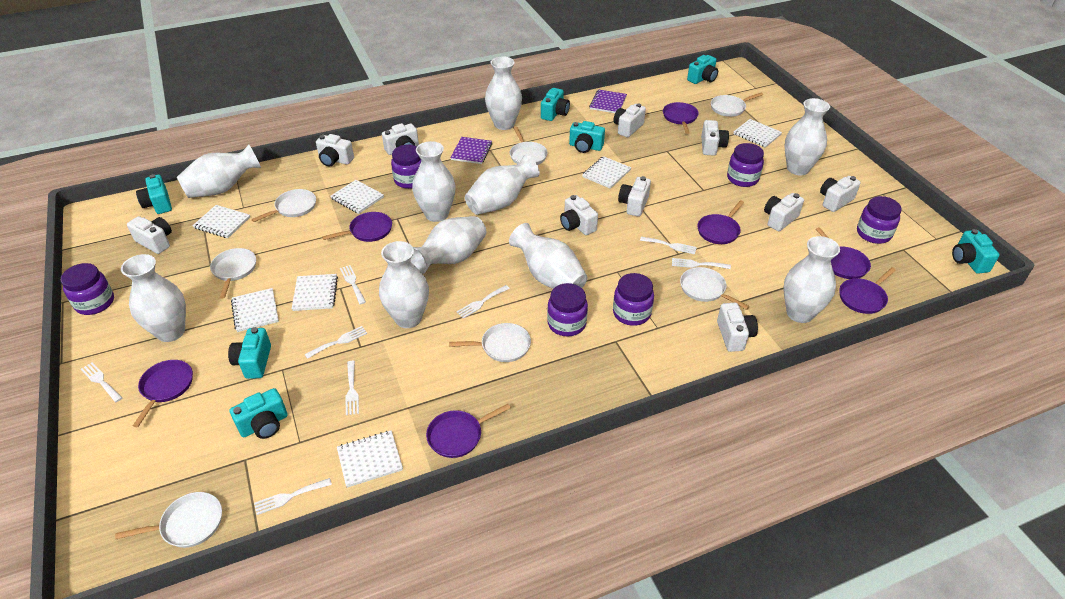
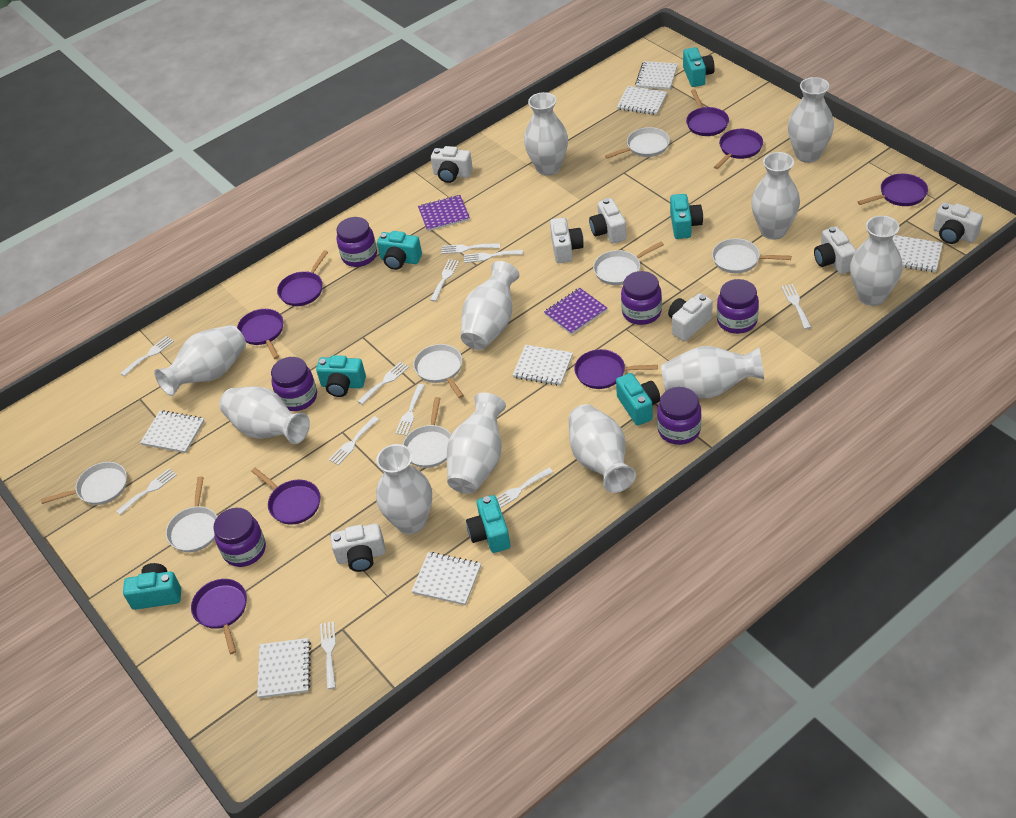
purple pan: 7 -> 8
white camera: 10 -> 7
white fork: 8 -> 11
white vase: 10 -> 11

